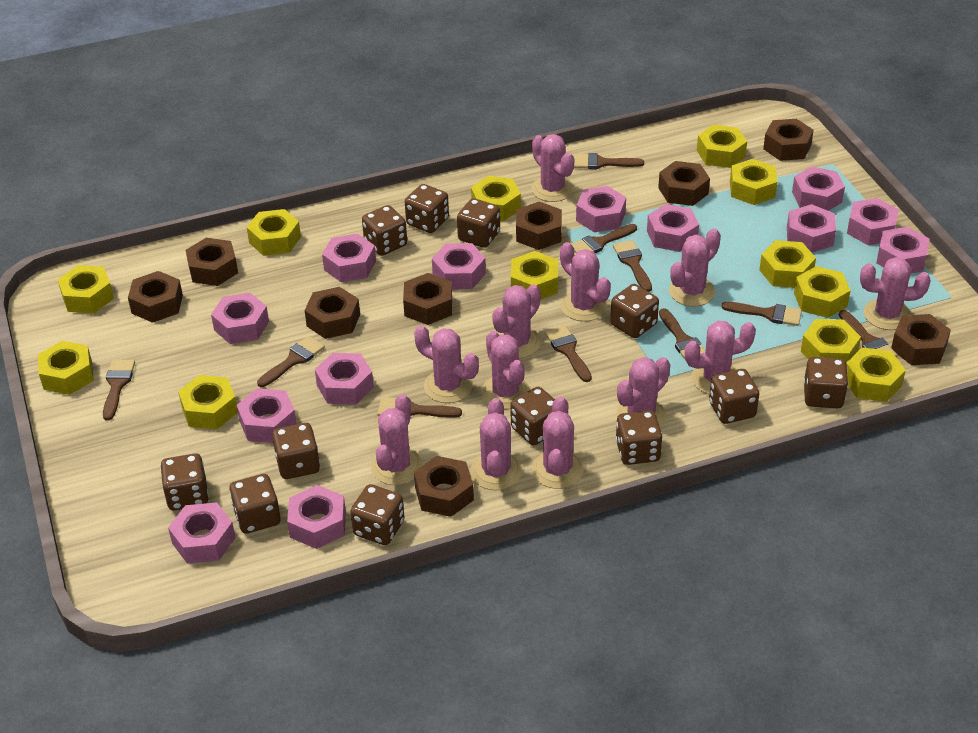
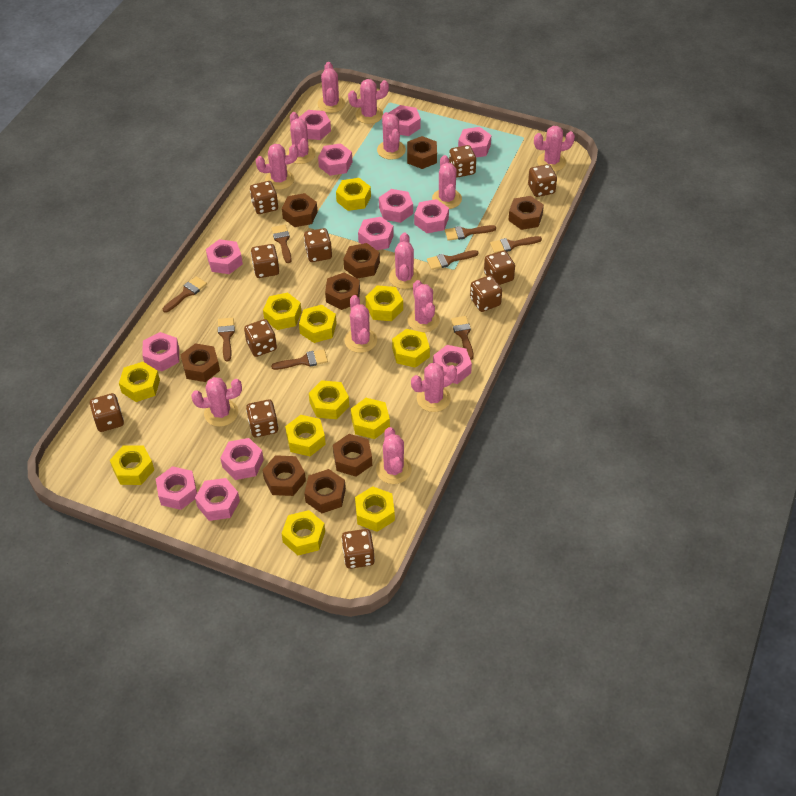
brown brush: 10 -> 8
brown dice: 12 -> 11
pink cactus: 12 -> 13

